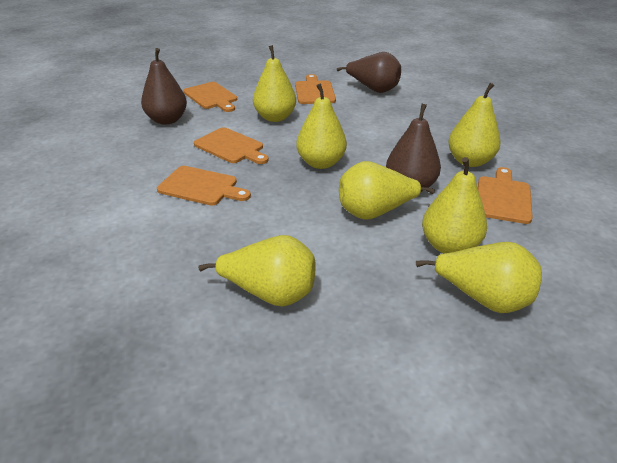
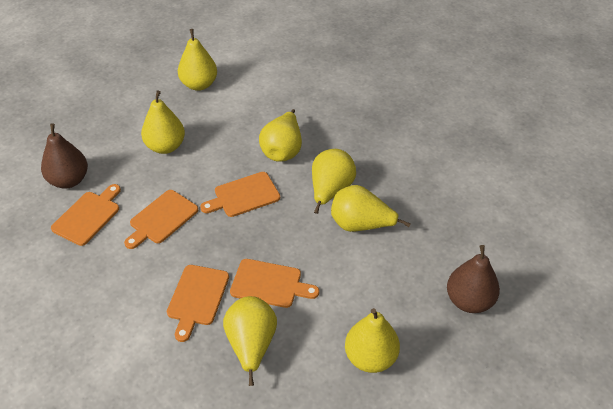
brown pear: 3 -> 2

